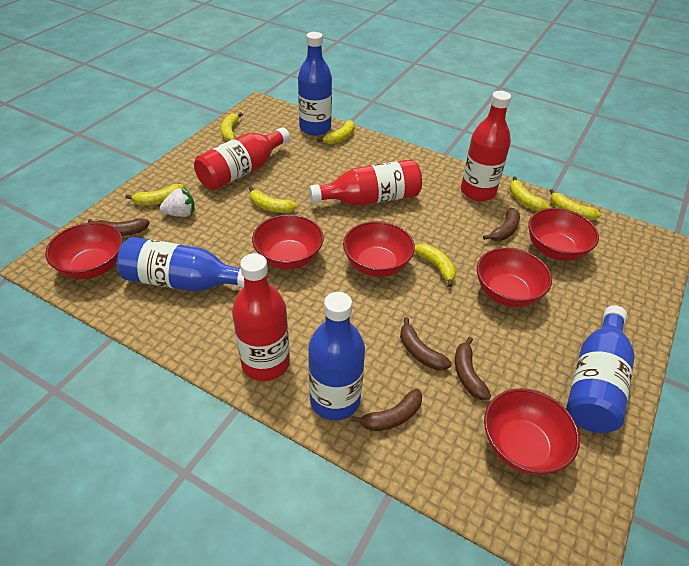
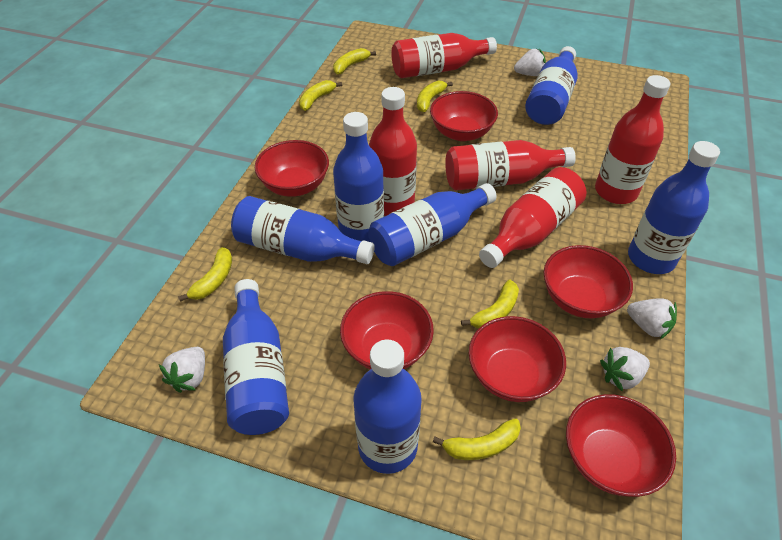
blue bottle: 4 -> 7
brown banana: 5 -> 0
red bottle: 4 -> 5
white strawberry: 1 -> 4
yellow banana: 7 -> 6

